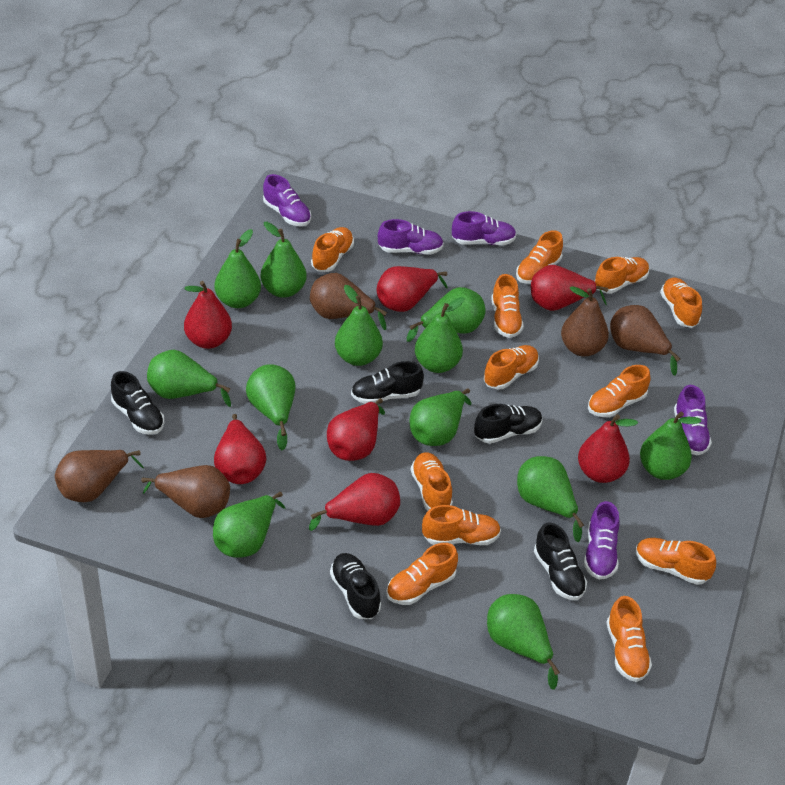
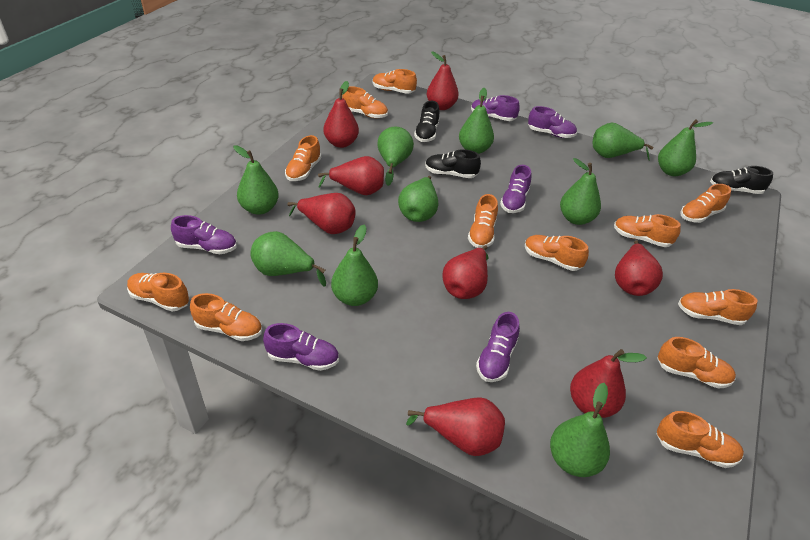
black shoe: 5 -> 3
brown pear: 5 -> 0
green pear: 12 -> 10
purple shoe: 5 -> 6
red pear: 7 -> 8

